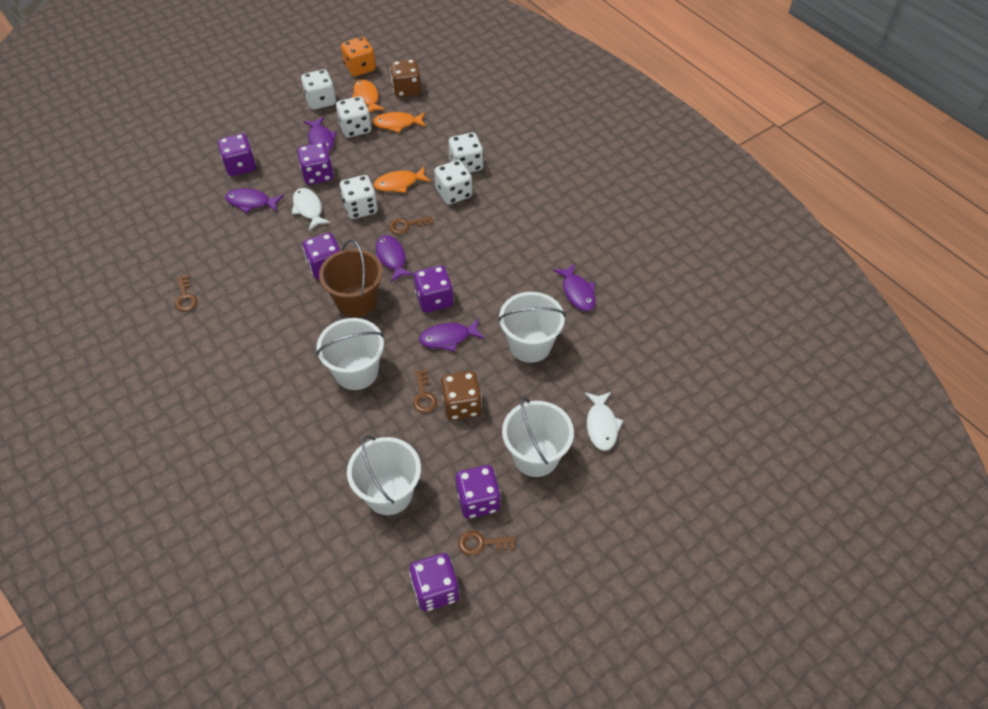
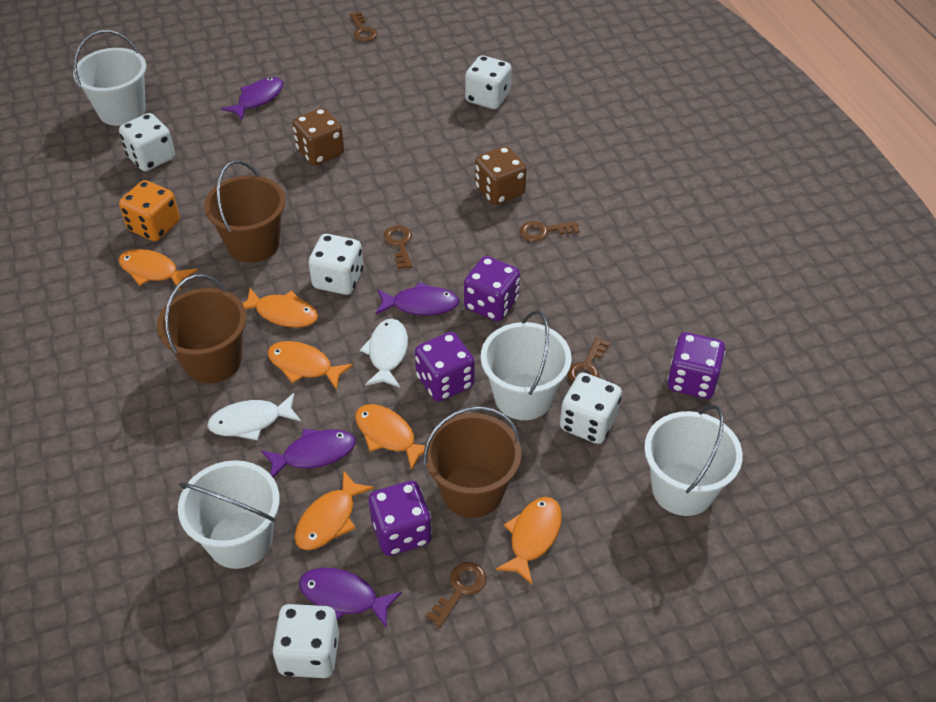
brown bucket: 1 -> 3
brown key: 4 -> 5
orange fish: 3 -> 6
purple dice: 6 -> 4
purple fish: 5 -> 4

